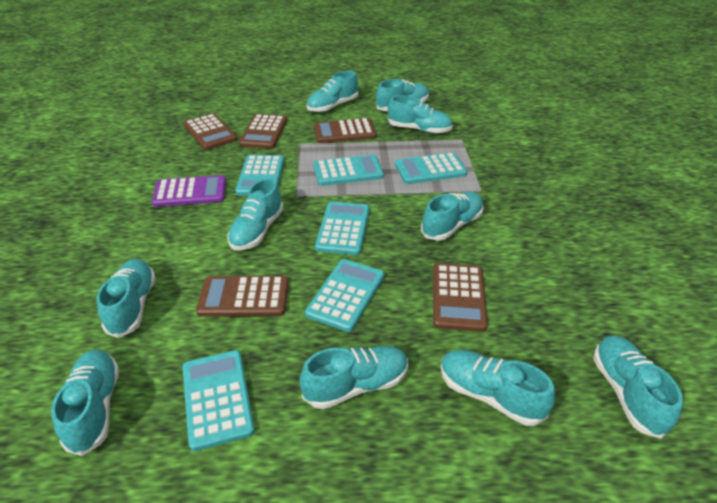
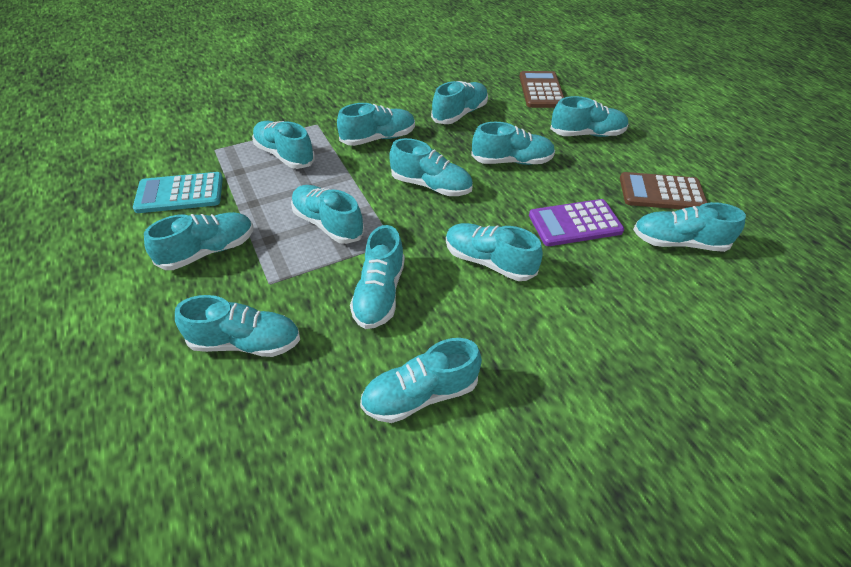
brown calculator: 5 -> 2
turquoise calculator: 6 -> 1
turquoise shoe: 10 -> 13

